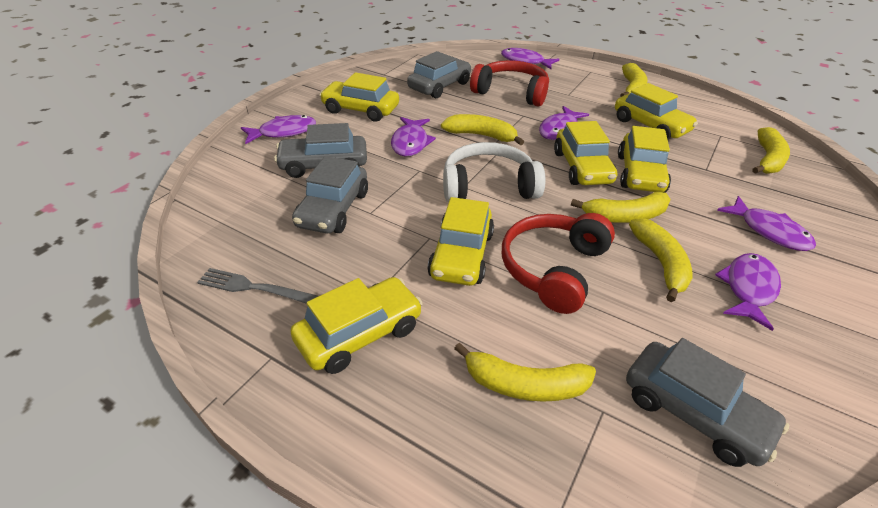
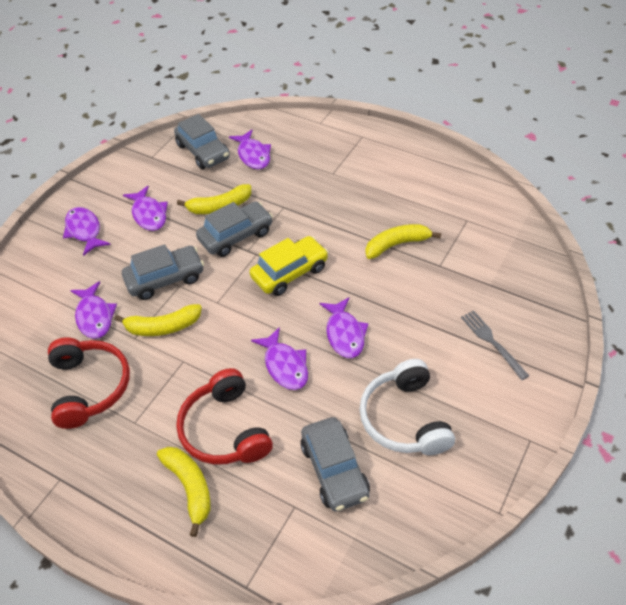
yellow banana: 6 -> 4
yellow car: 6 -> 1

